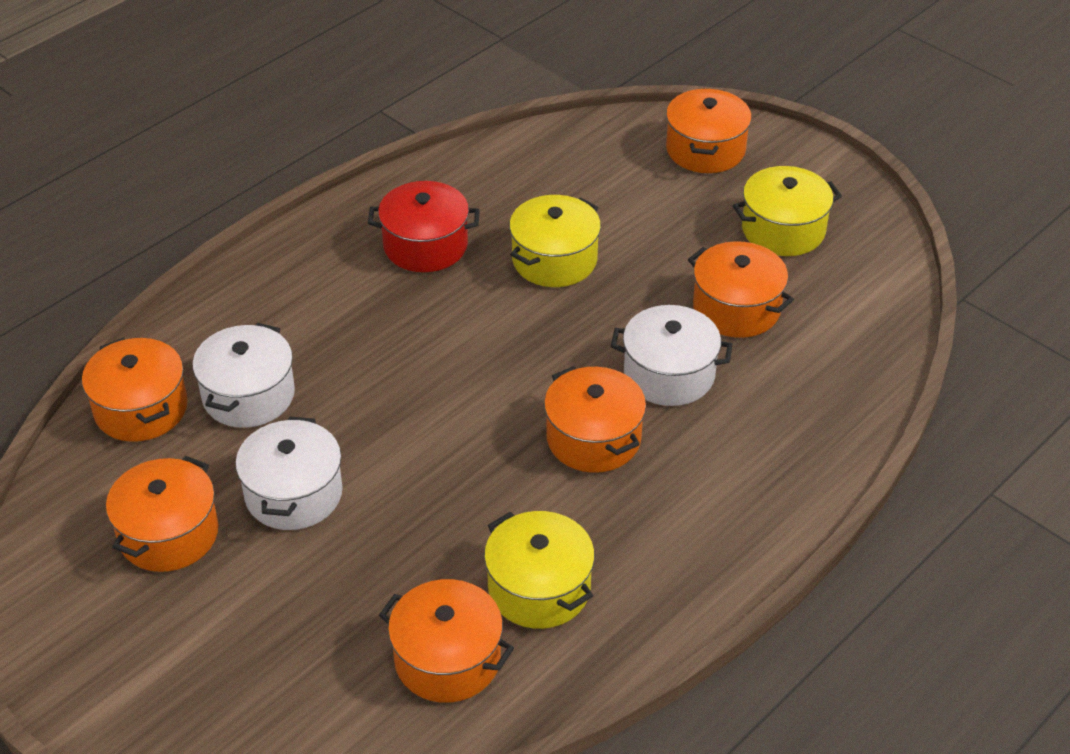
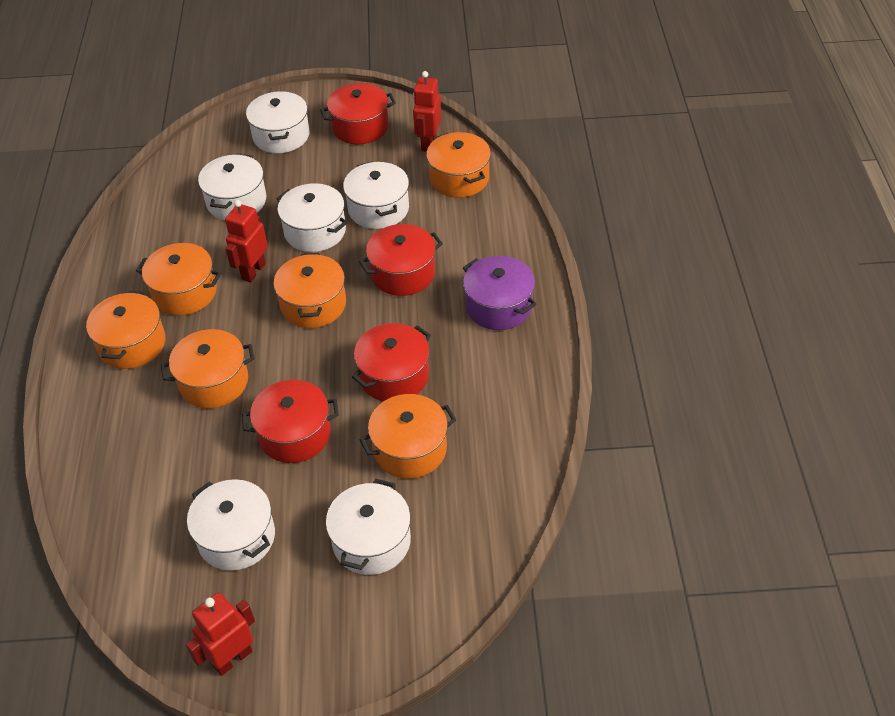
purple pot: 0 -> 1
red pot: 1 -> 4
red robot: 0 -> 3
white pot: 3 -> 6
yellow pot: 3 -> 0

